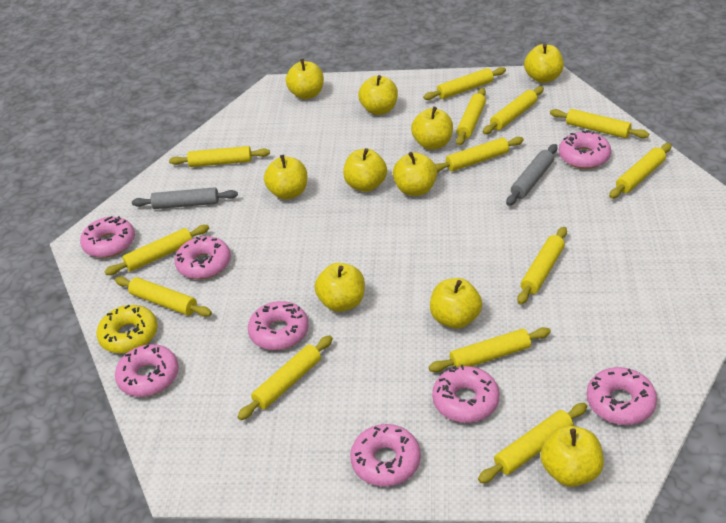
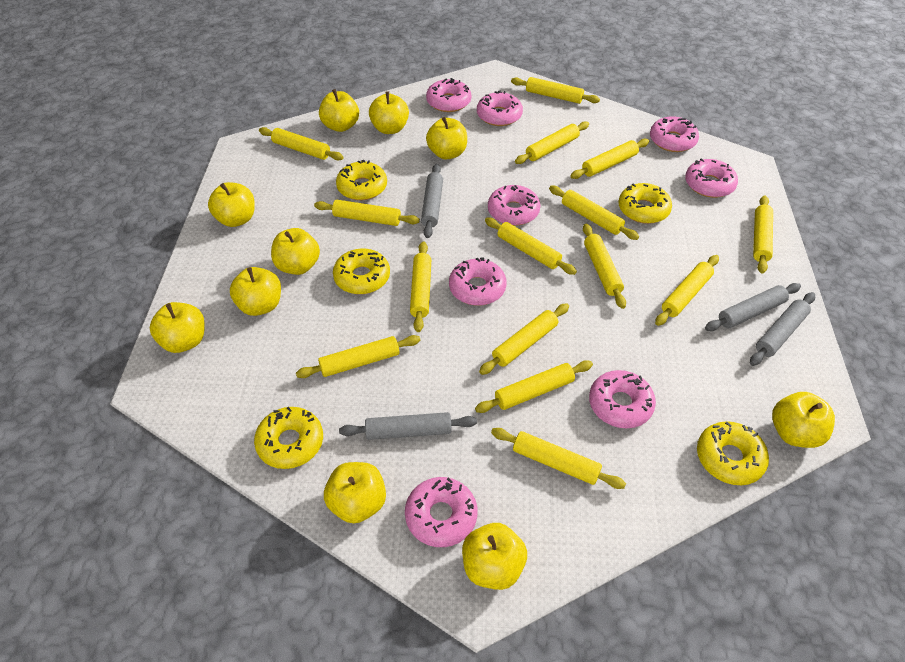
grey rolling pin: 2 -> 4
yellow donut: 1 -> 5
yellow rolling pin: 13 -> 15

